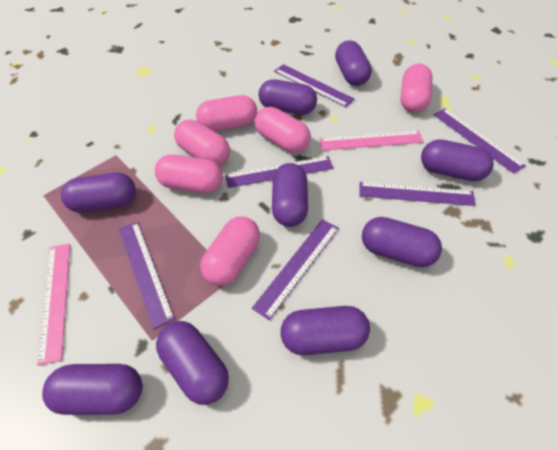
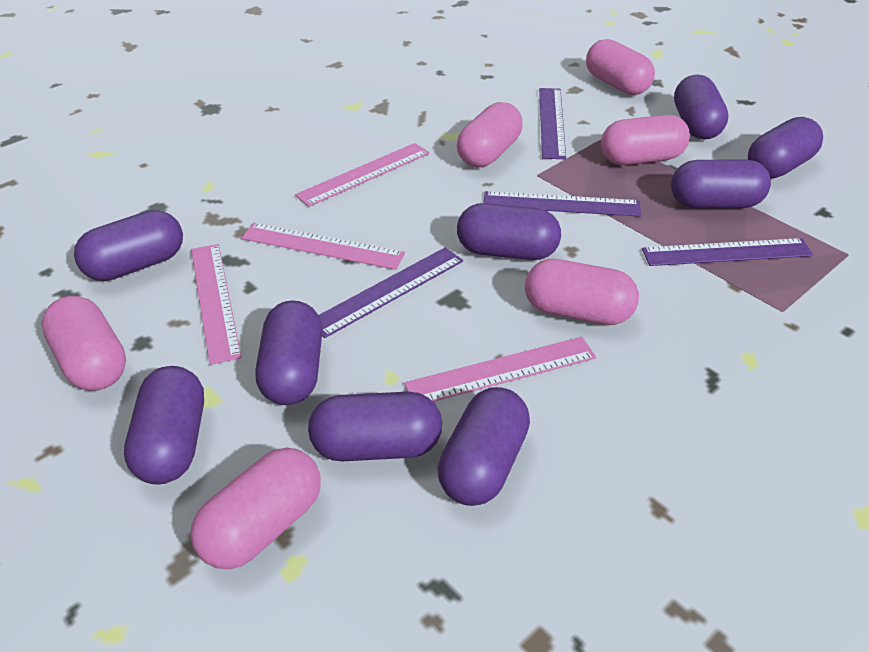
pink ruler: 2 -> 4
purple ruler: 6 -> 4

